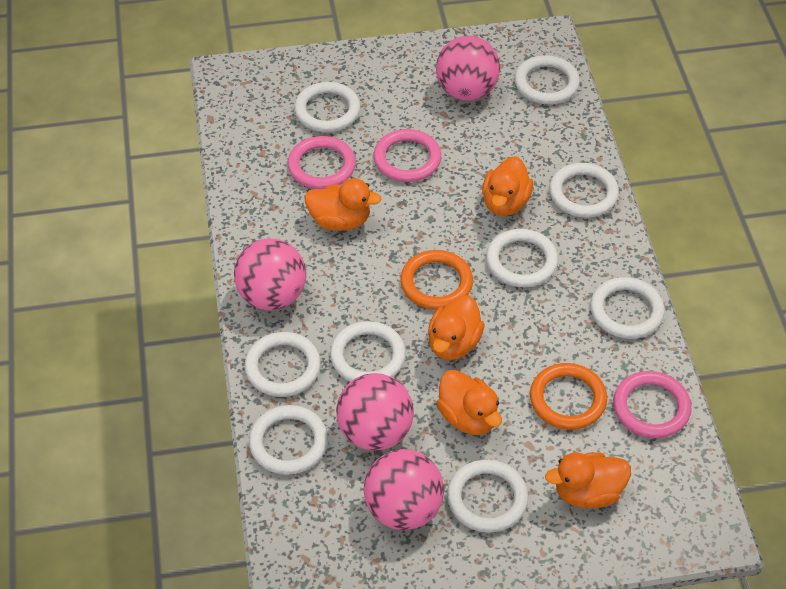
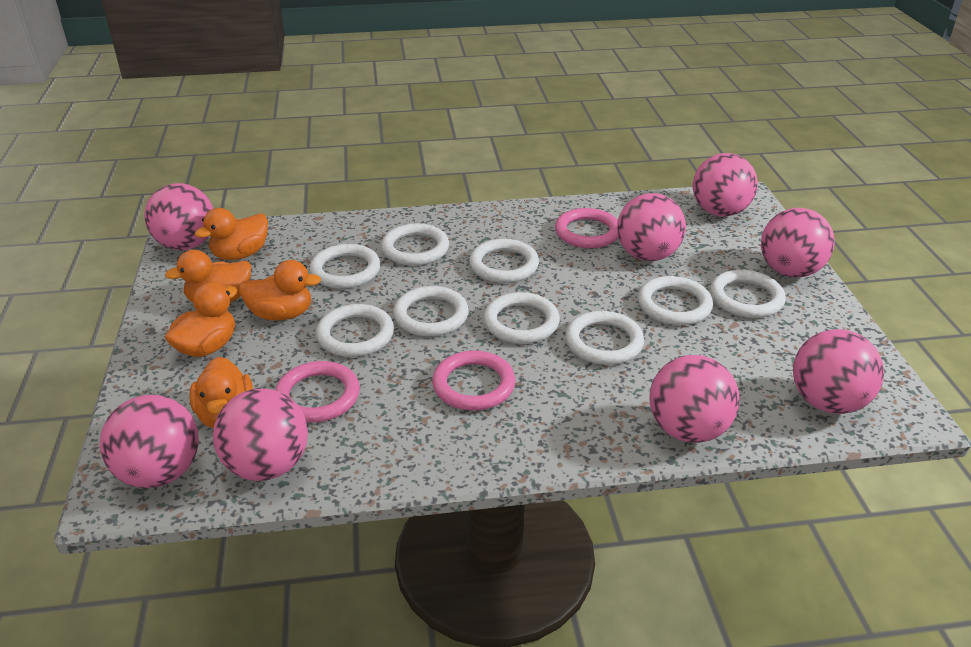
orange ring: 2 -> 0
pink ball: 4 -> 8

